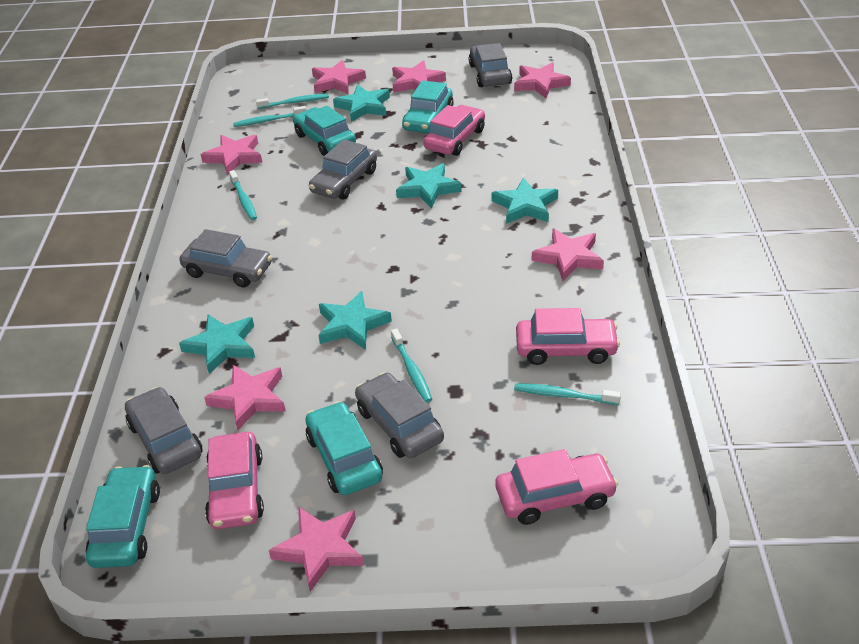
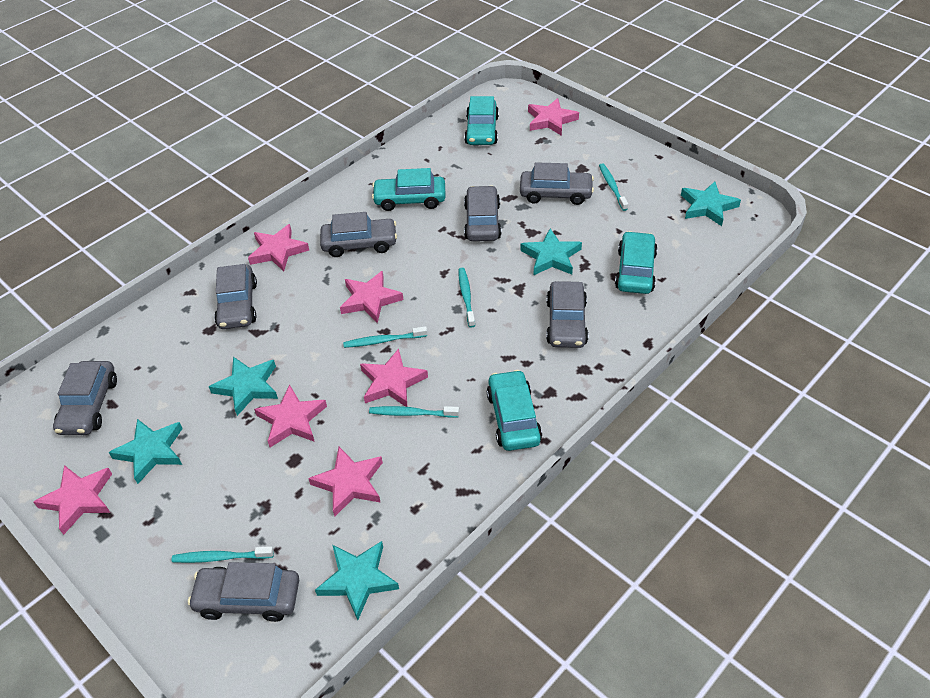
grey car: 5 -> 7
pink car: 4 -> 0

